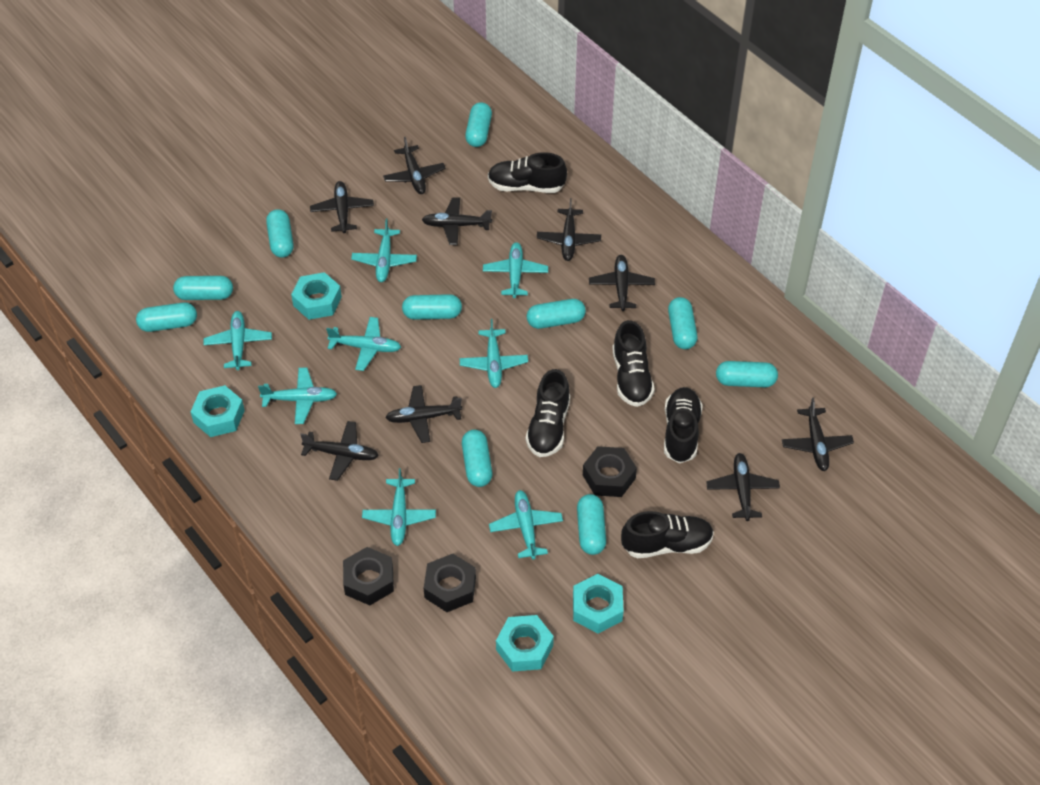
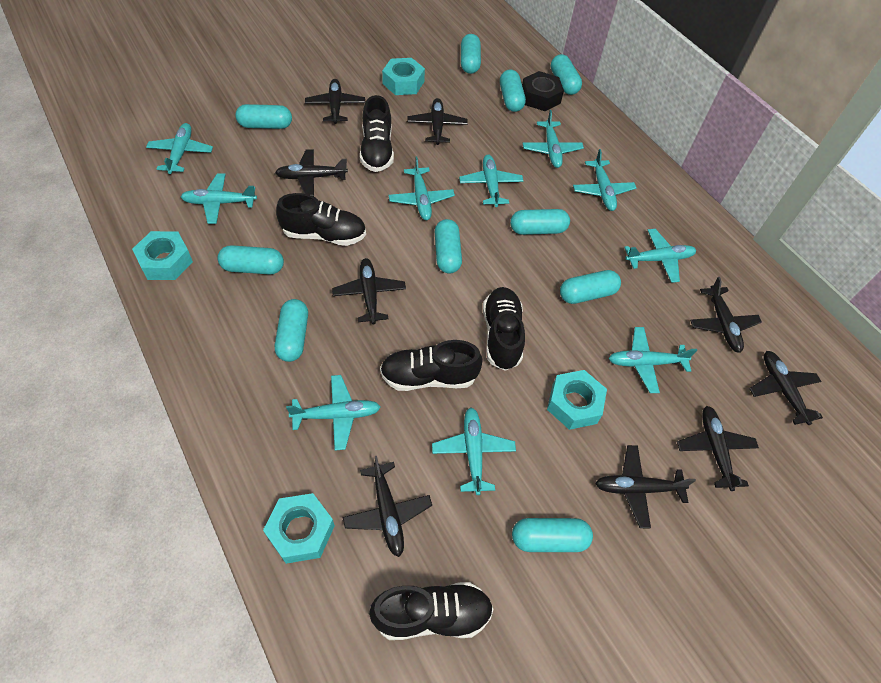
black nut: 3 -> 1
turquoise plane: 8 -> 10

